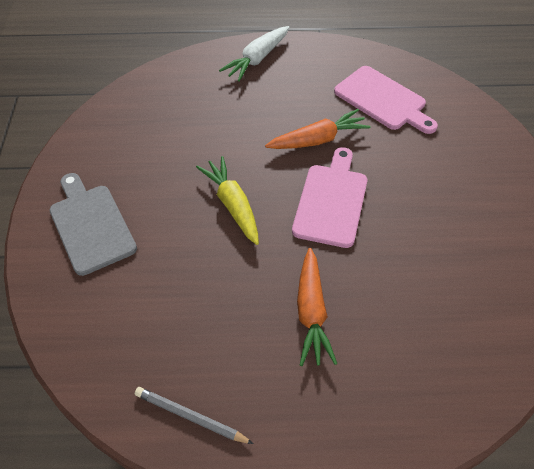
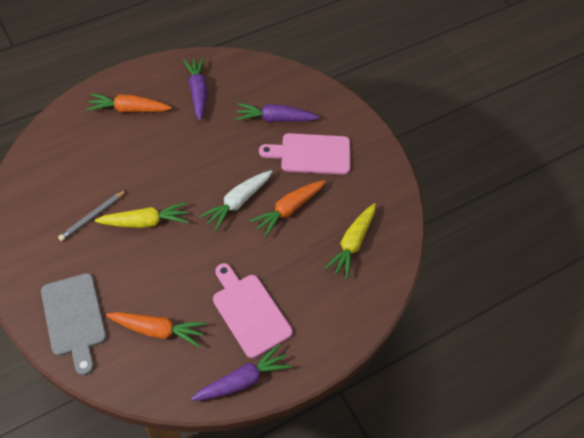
orange carrot: 2 -> 3
purple carrot: 0 -> 3
yellow carrot: 1 -> 2

